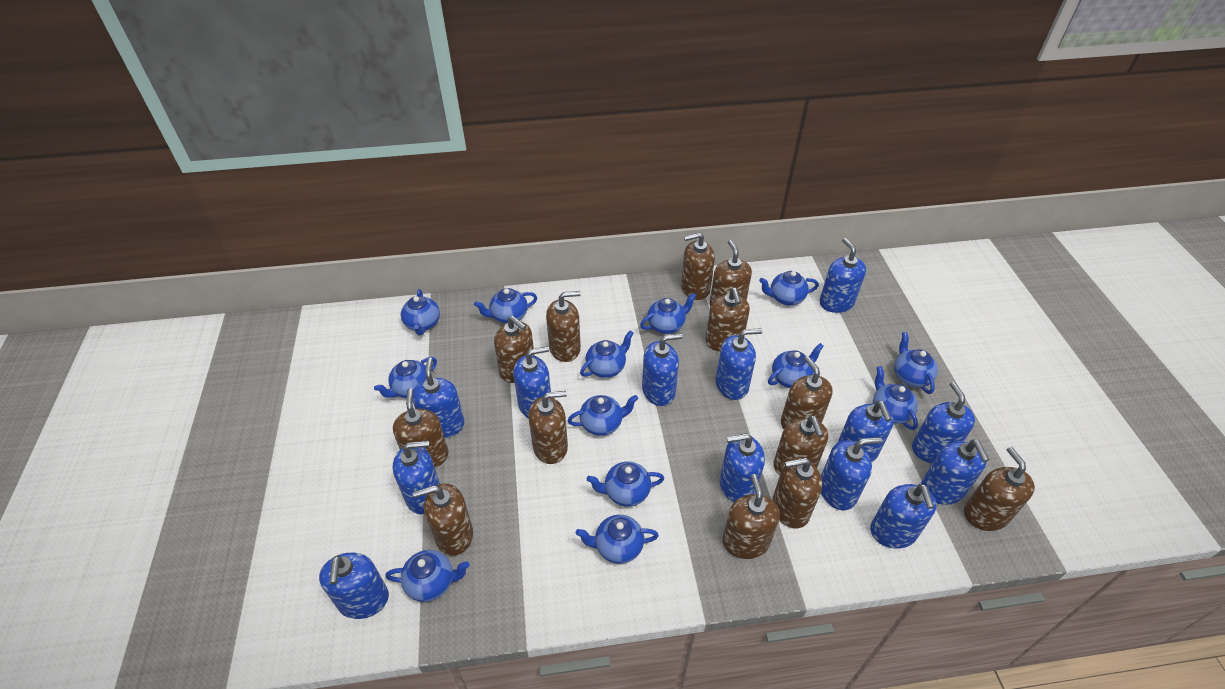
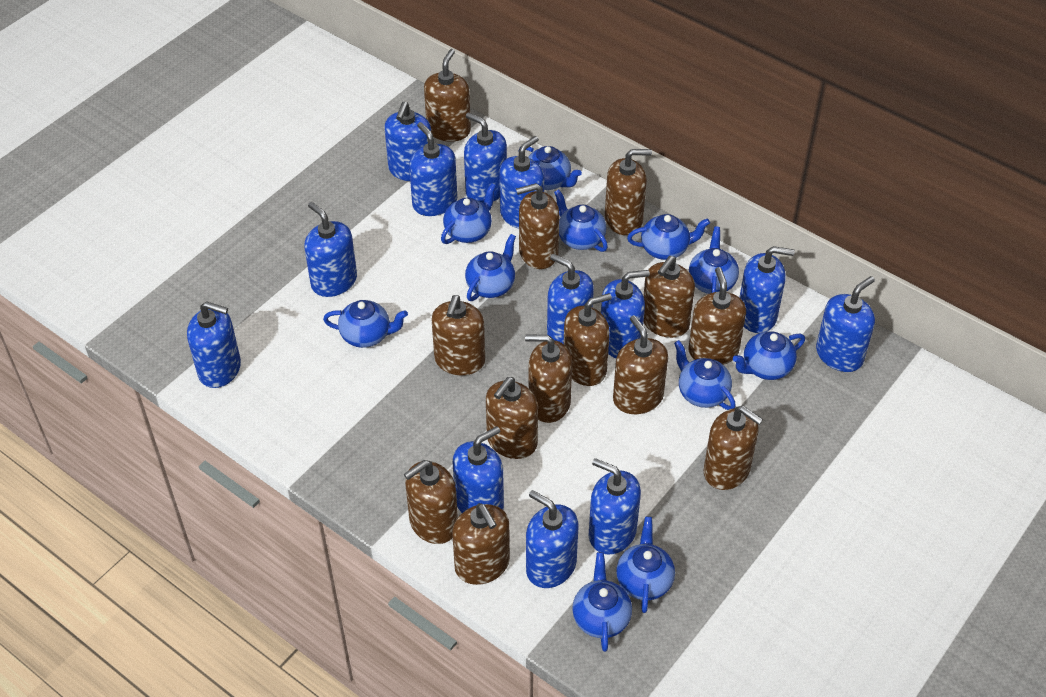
blue teapot: 13 -> 11

